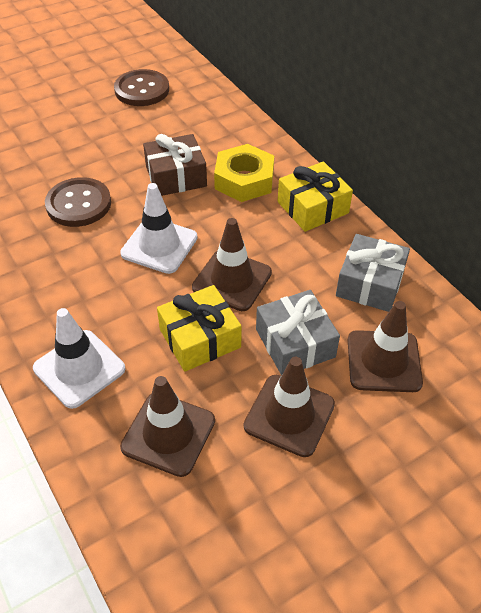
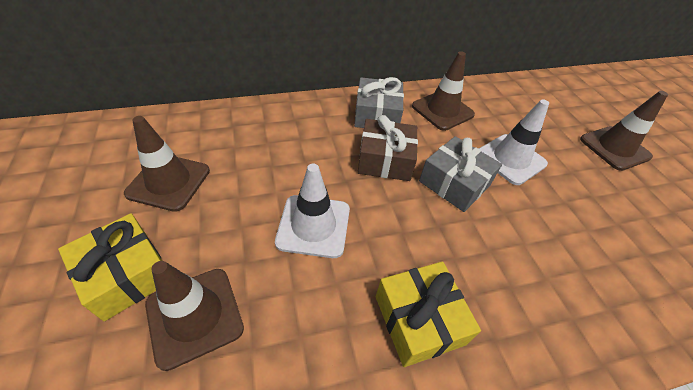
brown button: 2 -> 0
yellow nut: 1 -> 0

